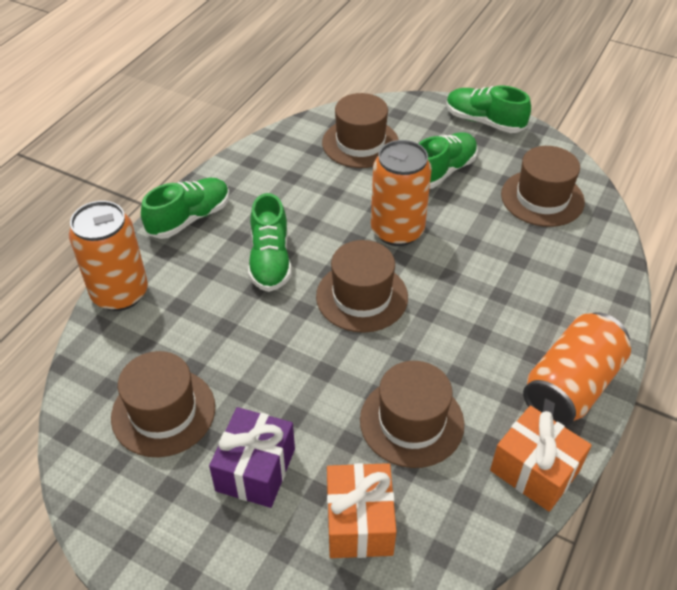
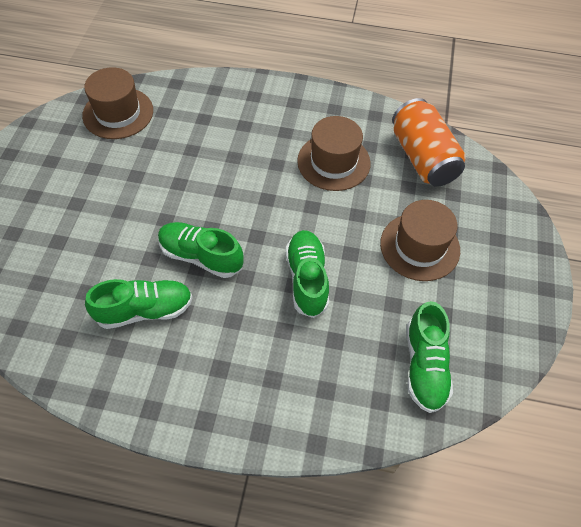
brown hat: 5 -> 3
orange can: 3 -> 1
orange gift: 2 -> 0
purple gift: 1 -> 0

